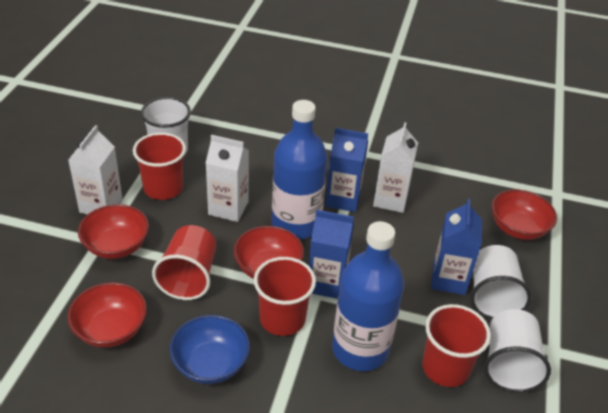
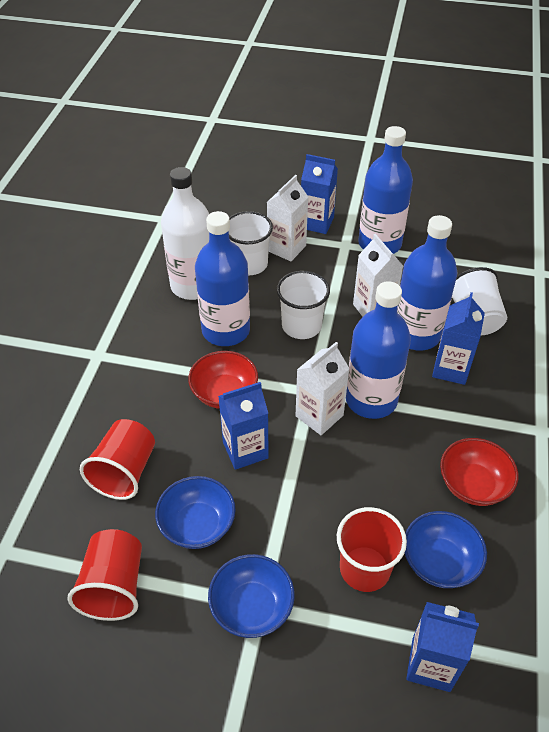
blue bottle: 2 -> 4
blue bowl: 1 -> 3
blue carton: 3 -> 4
red bowl: 4 -> 2
red cup: 4 -> 3
white bottle: 0 -> 1

